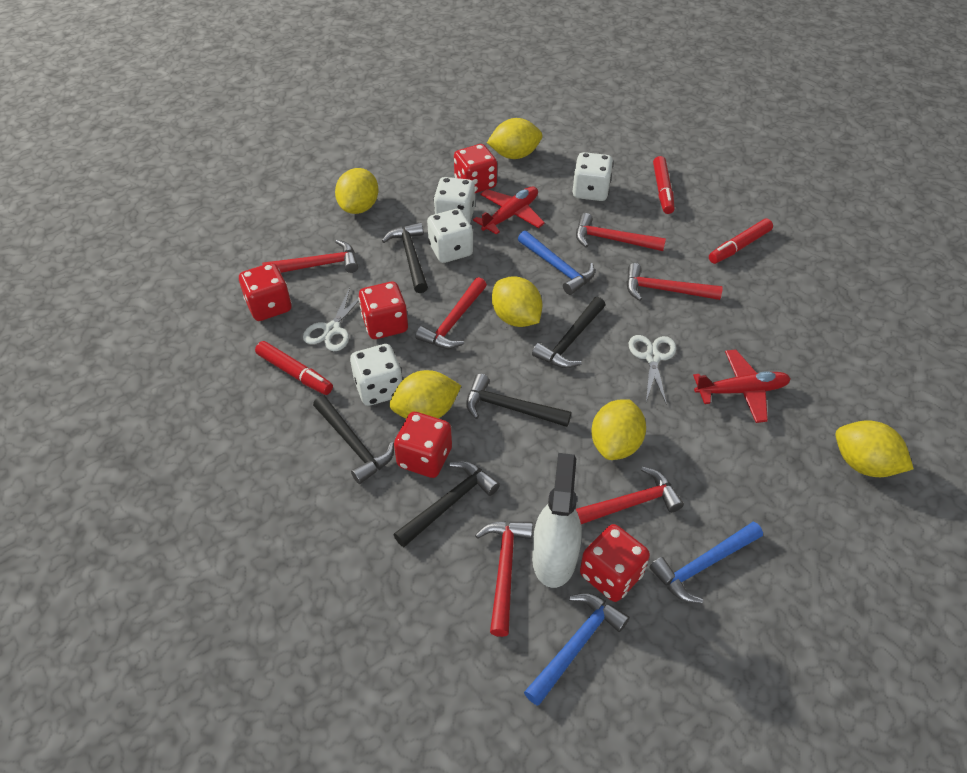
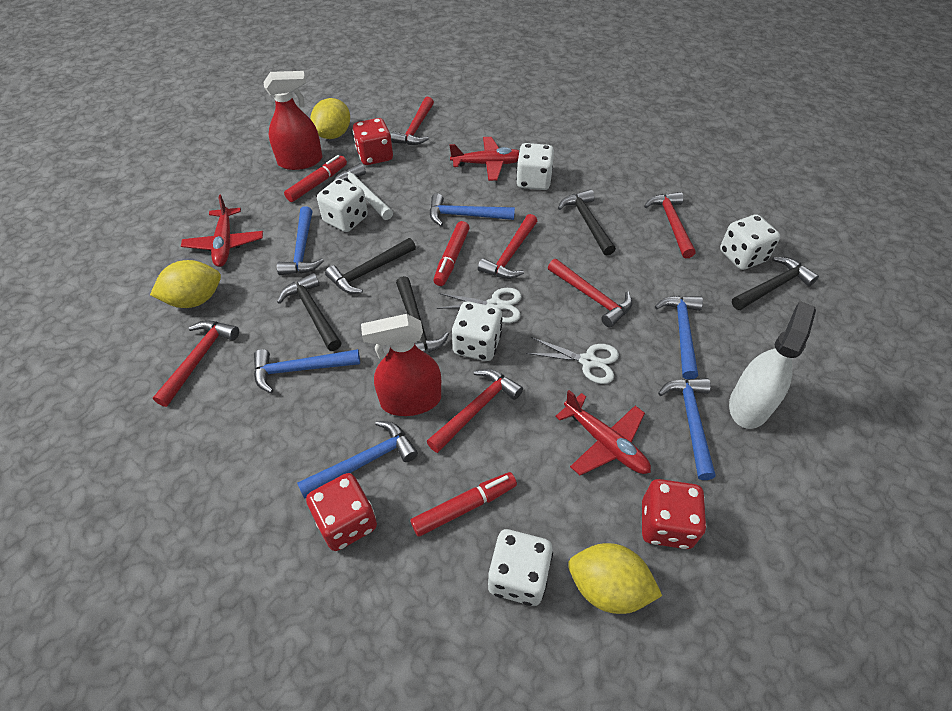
blue hammer: 3 -> 6
red dice: 5 -> 3
red plane: 2 -> 3
red spray bottle: 0 -> 2
white dice: 4 -> 5
white hammer: 0 -> 1
yellow lemon: 6 -> 3

